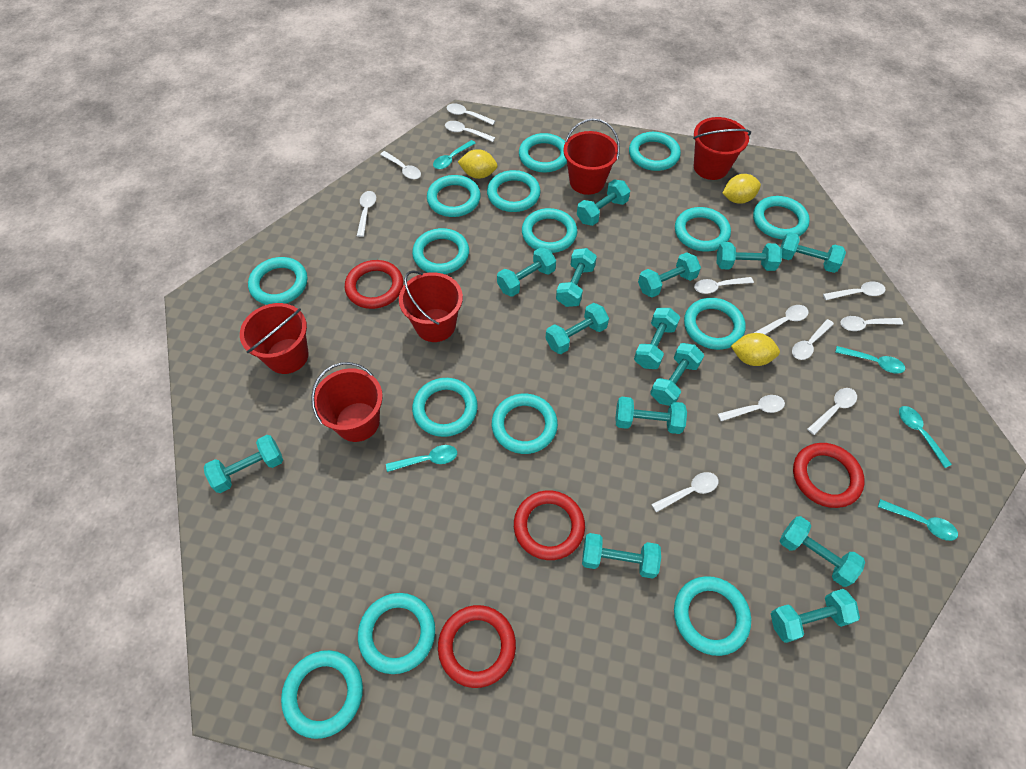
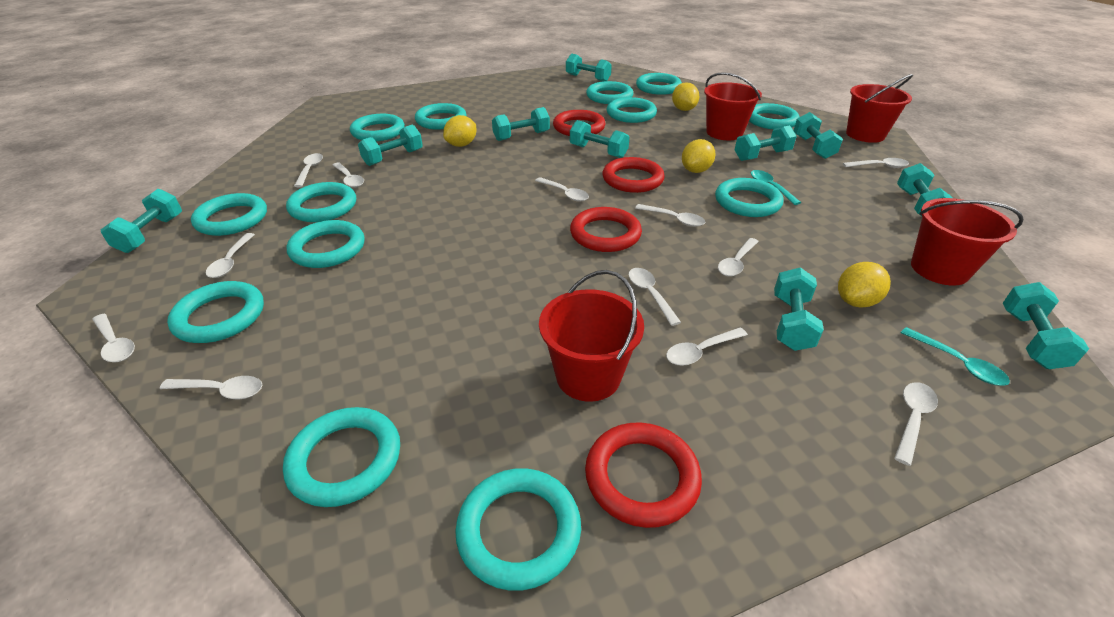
red bucket: 5 -> 4
turquoise dumbbell: 14 -> 10
turquoise ring: 15 -> 13
turquoise spoon: 5 -> 2
yellow lemon: 3 -> 4

